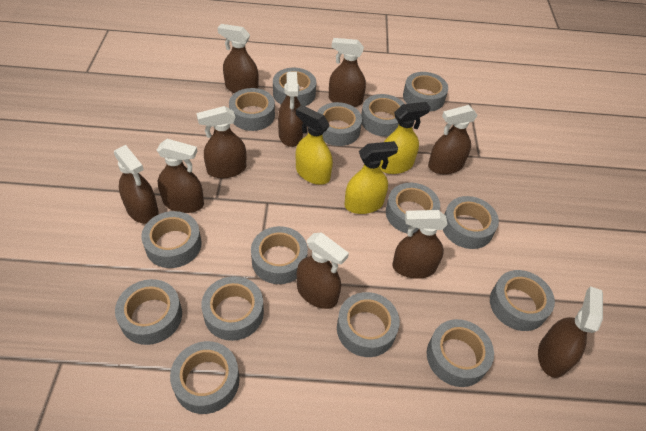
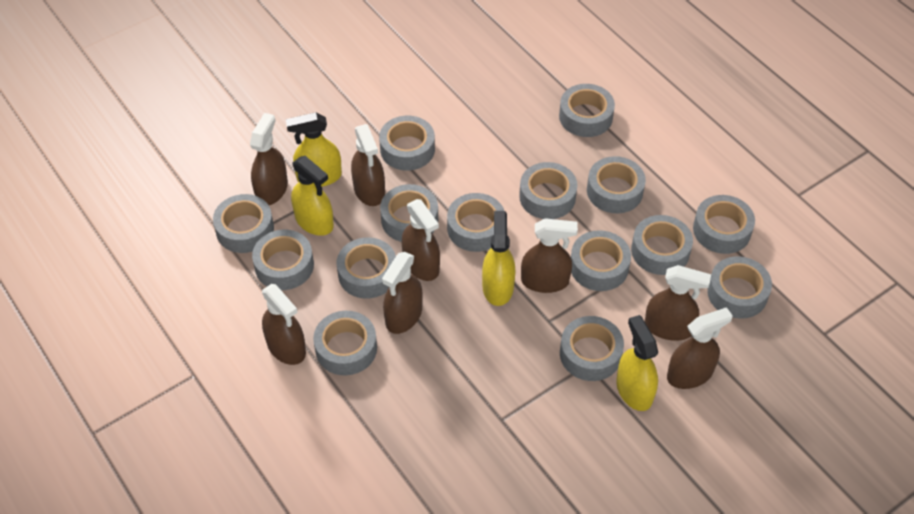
brown spray bottle: 10 -> 8
yellow spray bottle: 3 -> 4

